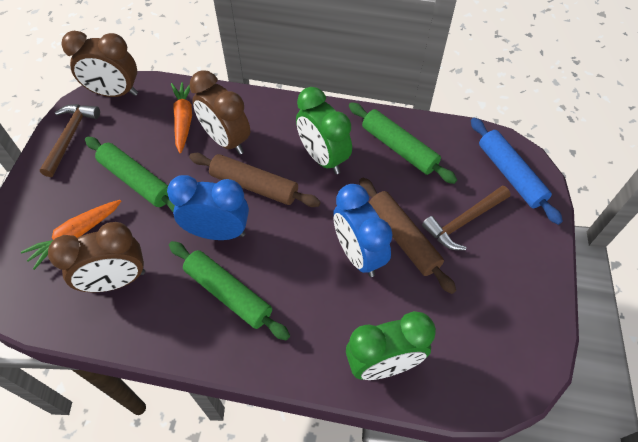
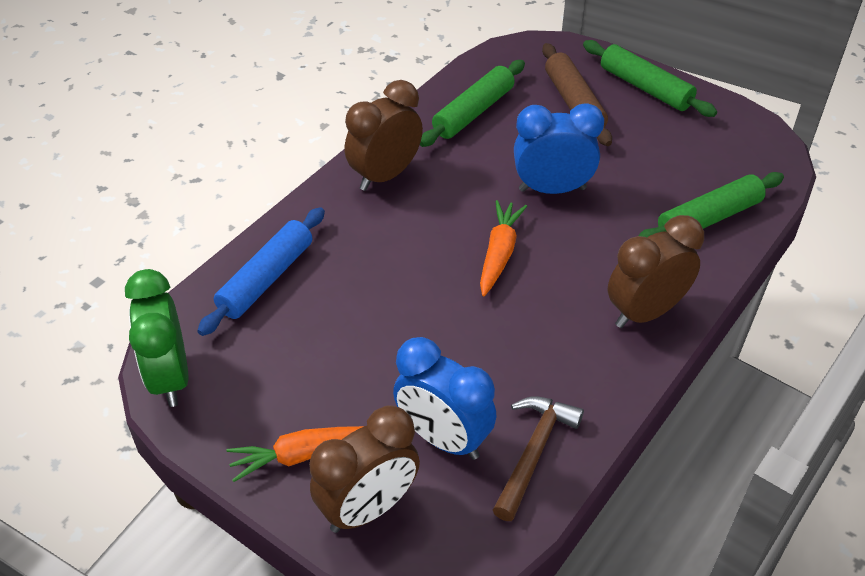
brown hammer: 2 -> 1
brown rolling pin: 2 -> 1
green clock: 2 -> 1

